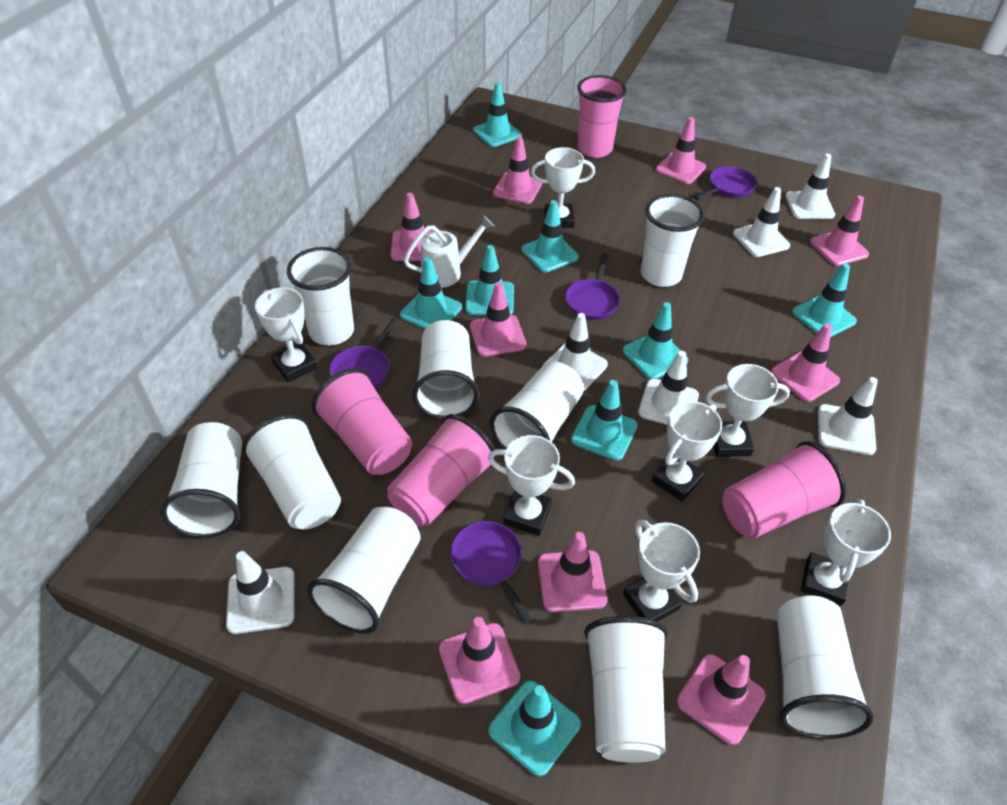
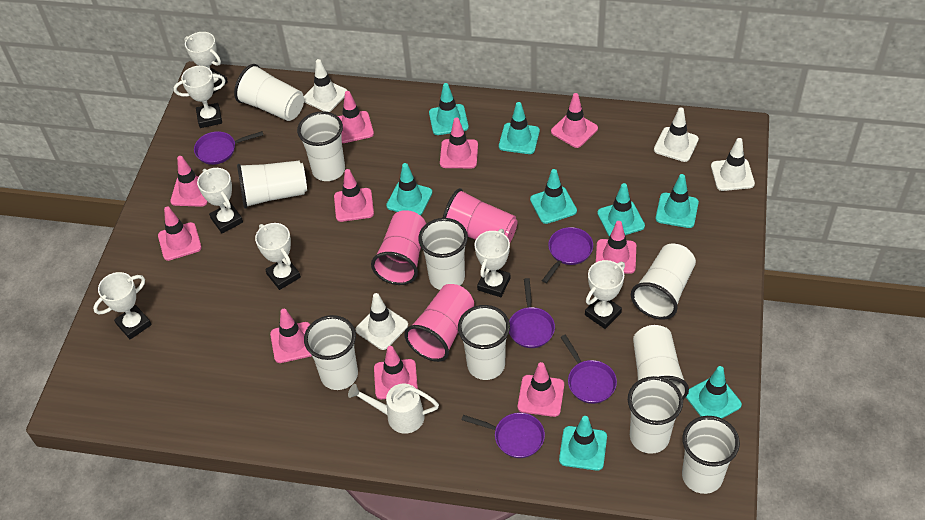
pink cup: 4 -> 3
pink traffic cone: 9 -> 10
purple pan: 4 -> 5
white cup: 9 -> 10
white traffic cone: 6 -> 4

